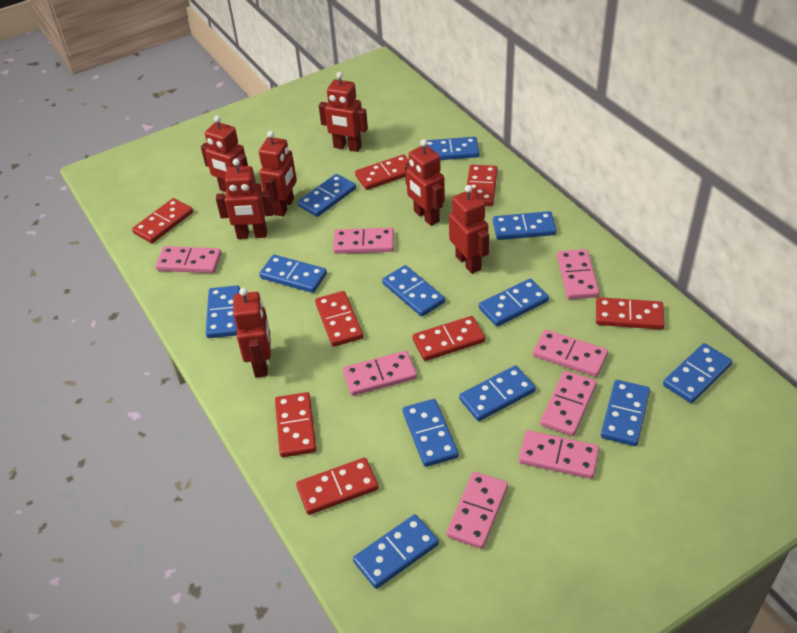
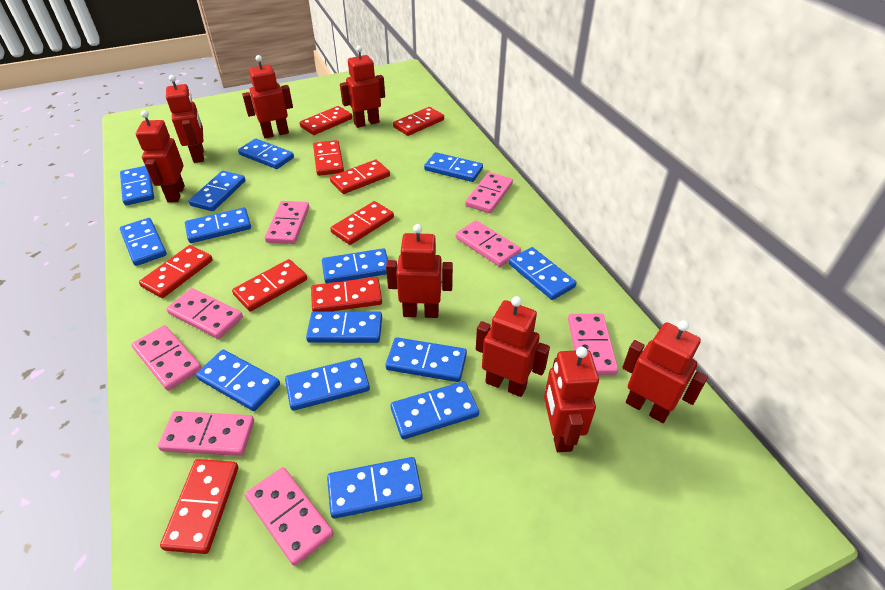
blue domino: 12 -> 14
red domino: 8 -> 9
red robot: 7 -> 8

